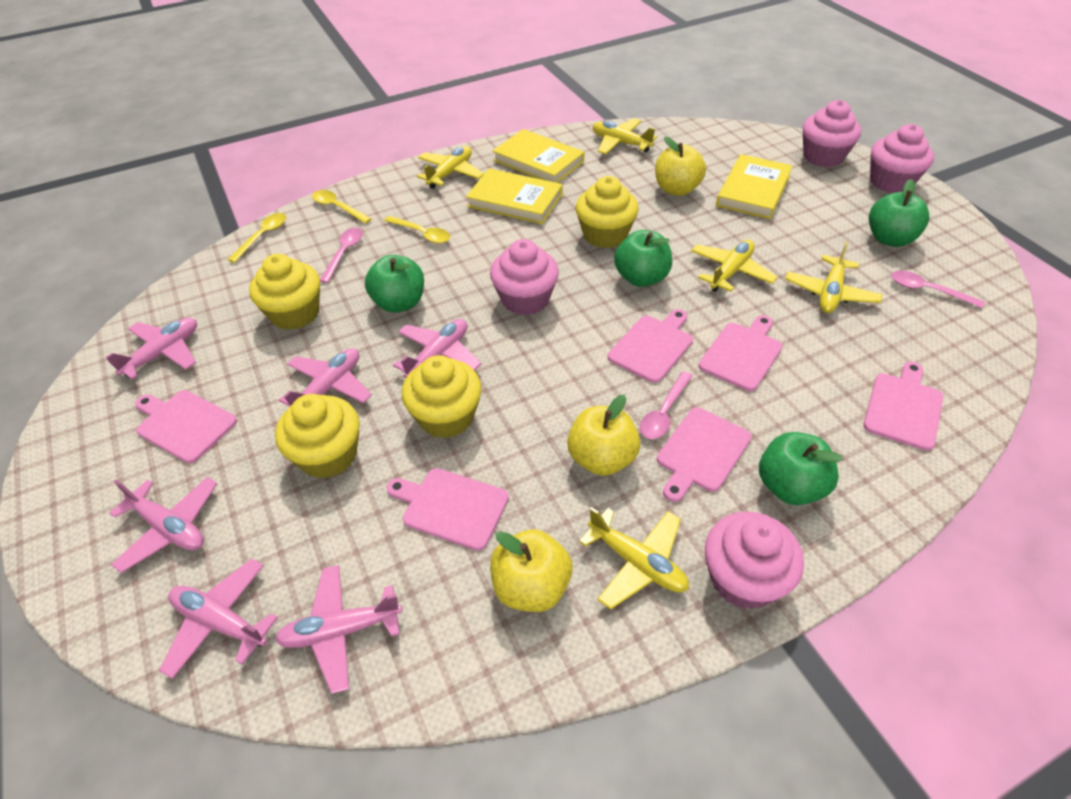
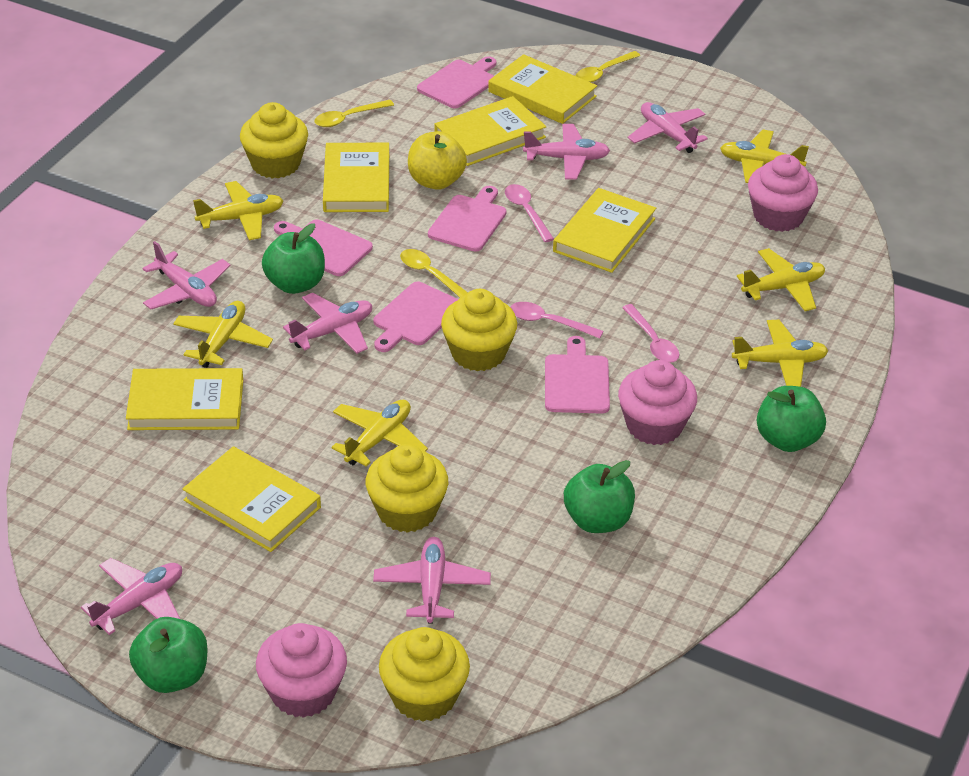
pink cupcake: 4 -> 3
pink cutting board: 6 -> 5
yellow apple: 3 -> 1
yellow book: 3 -> 6
yellow plane: 5 -> 6

